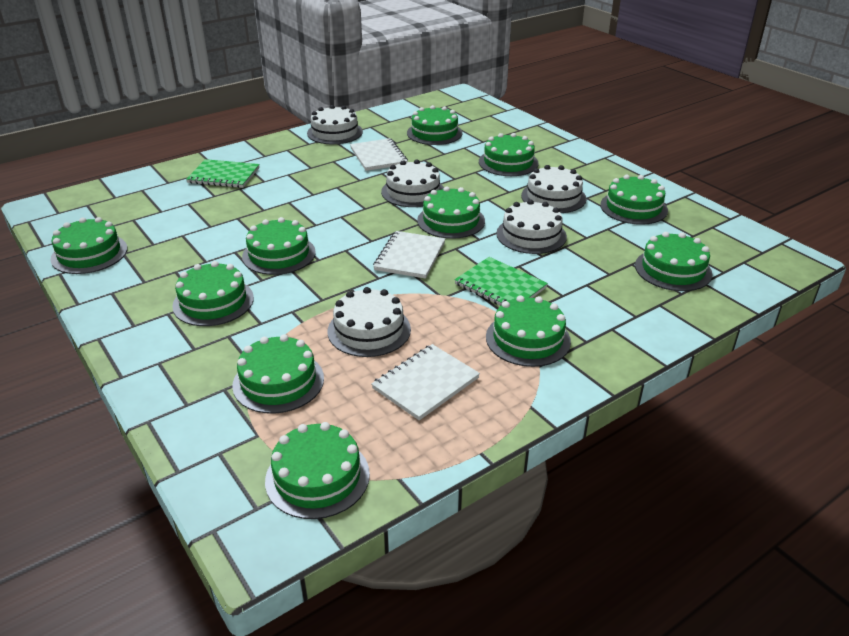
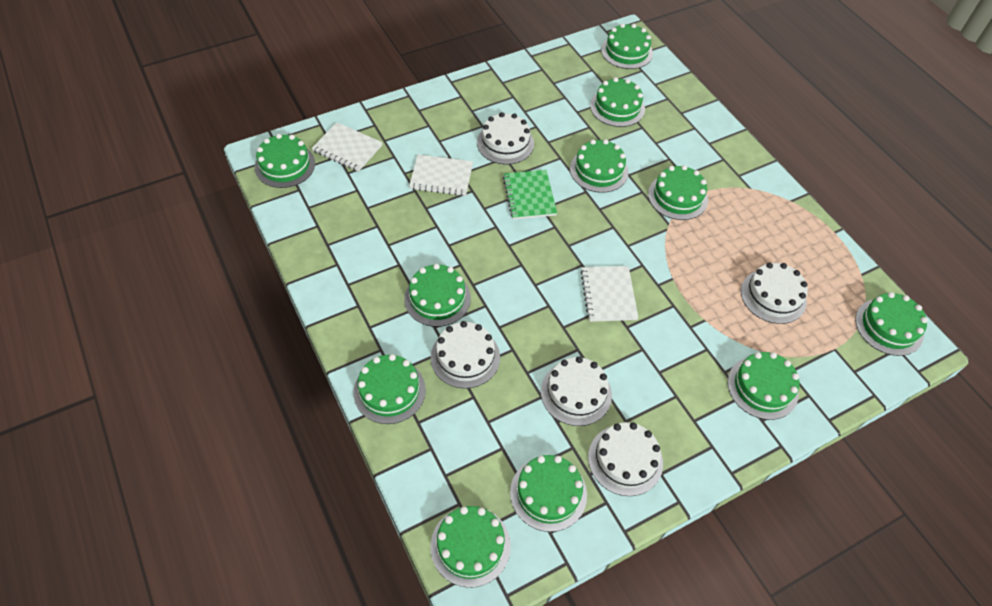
green notebook: 2 -> 1

